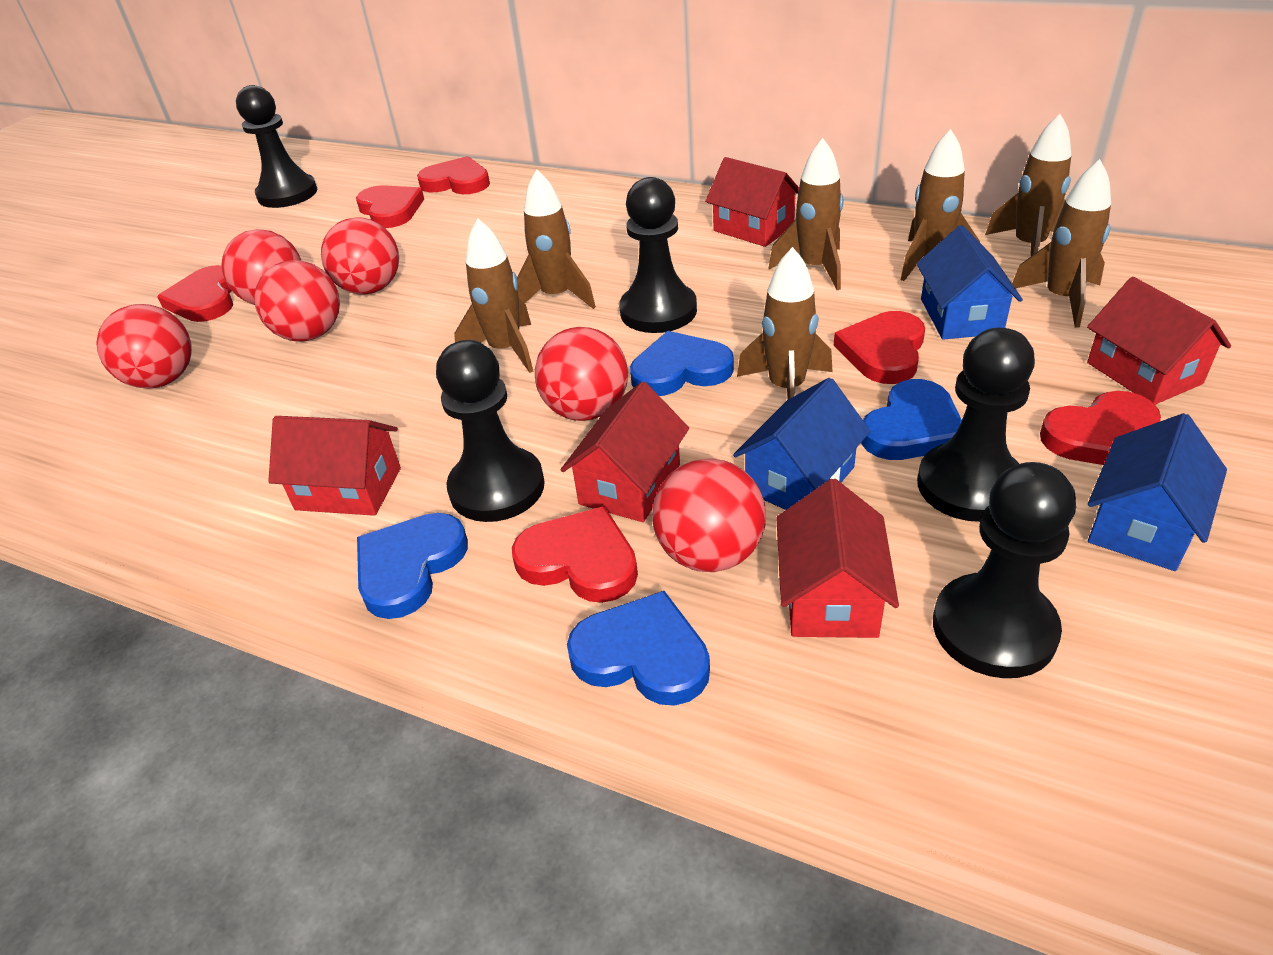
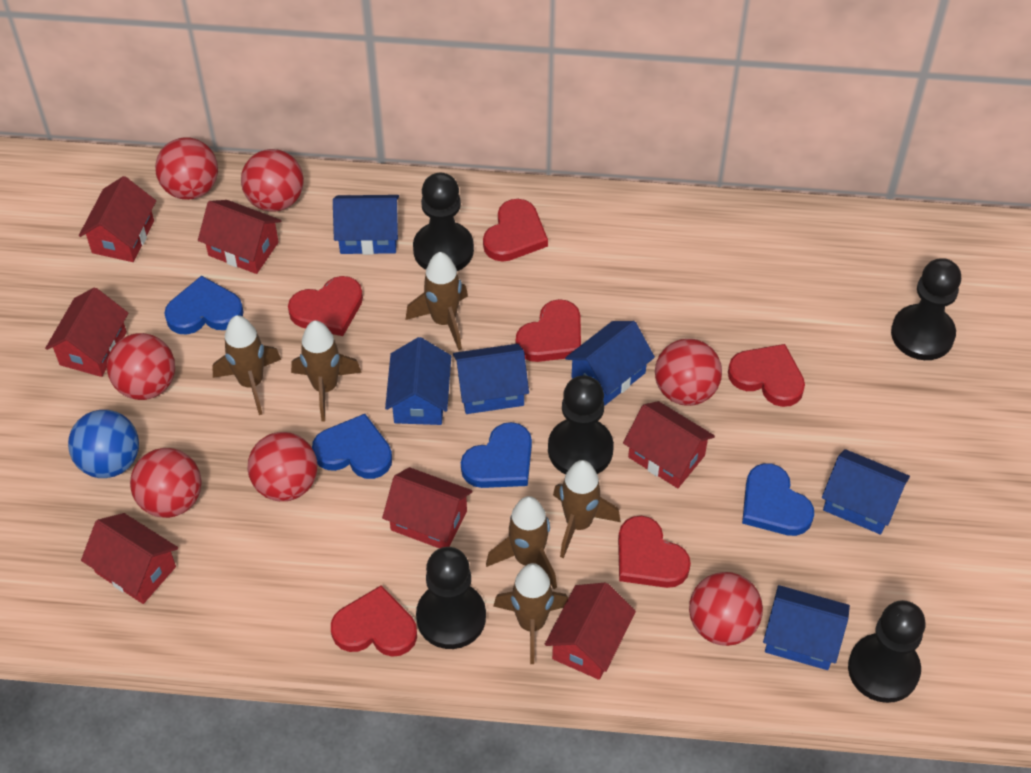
blue ball: 0 -> 1
blue house: 3 -> 6
brown rocket: 7 -> 6
red ball: 6 -> 7
red house: 5 -> 7

